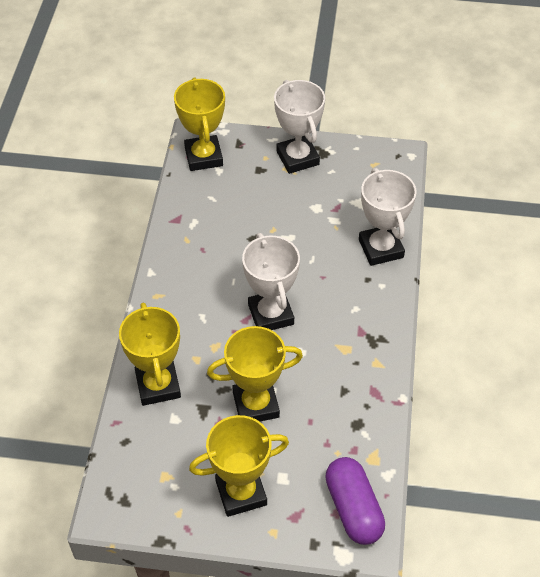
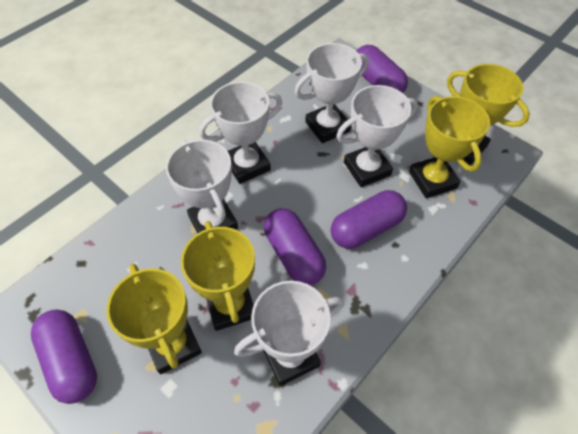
purple capsule: 1 -> 4
white trophy: 3 -> 5

